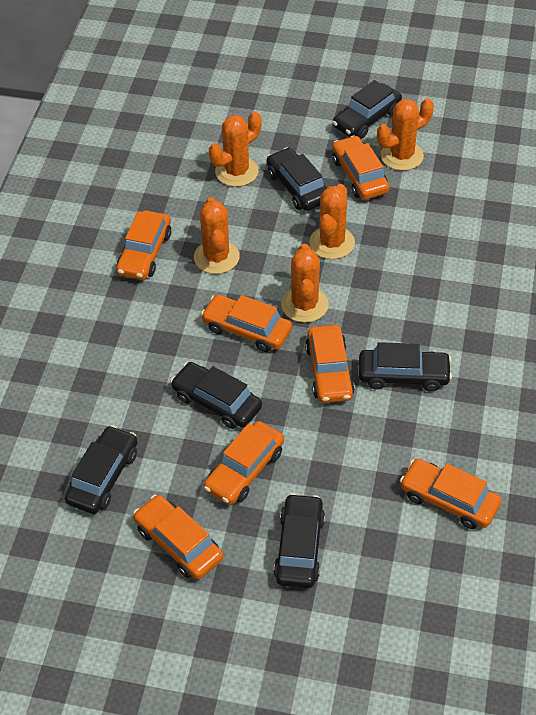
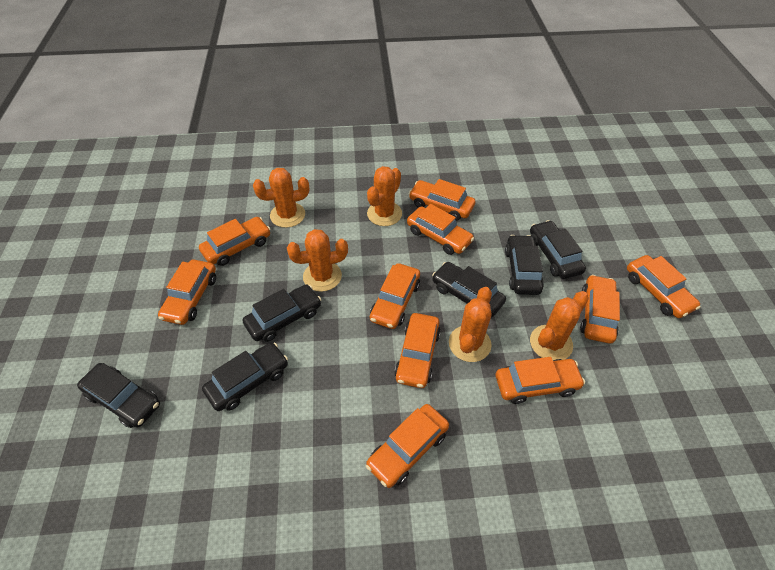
orange car: 7 -> 10

